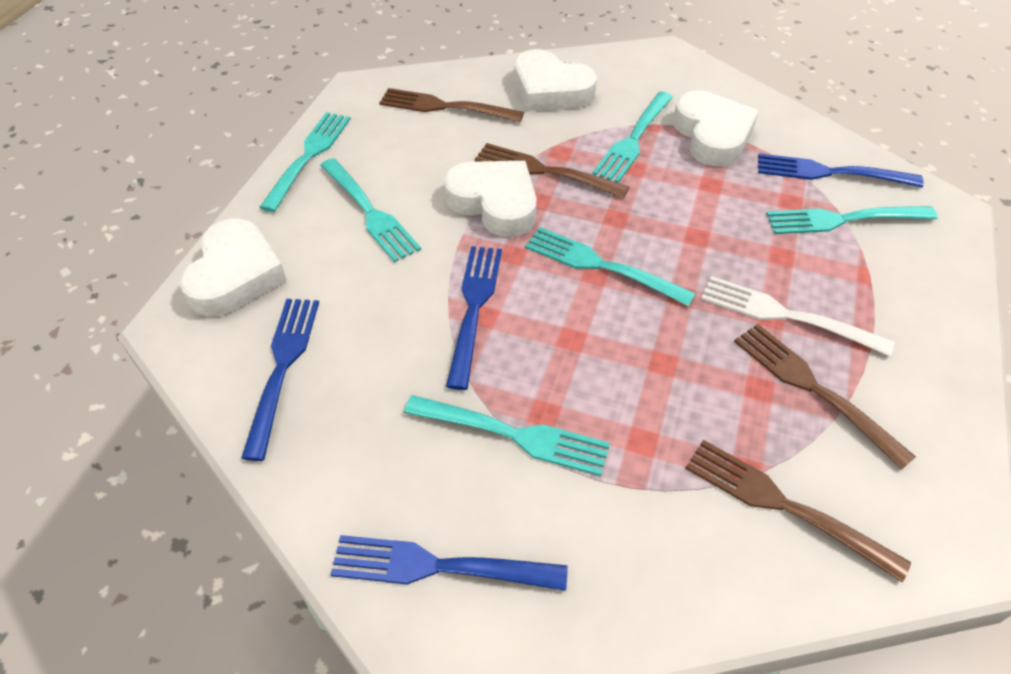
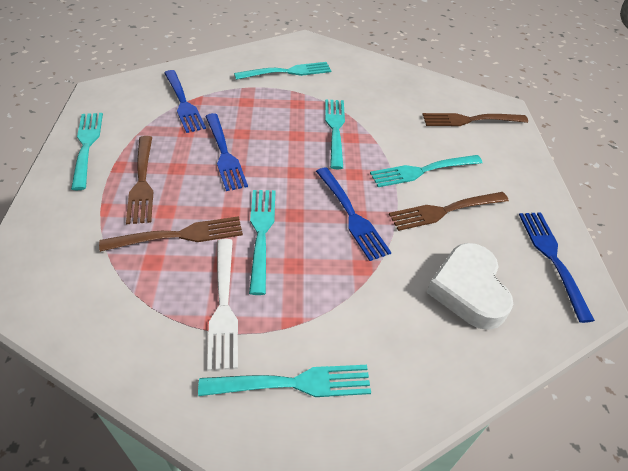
white heart: 4 -> 1

